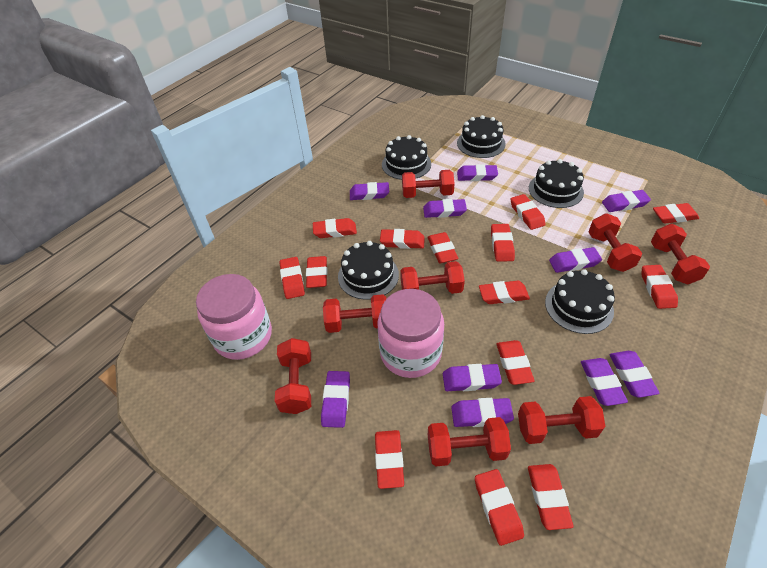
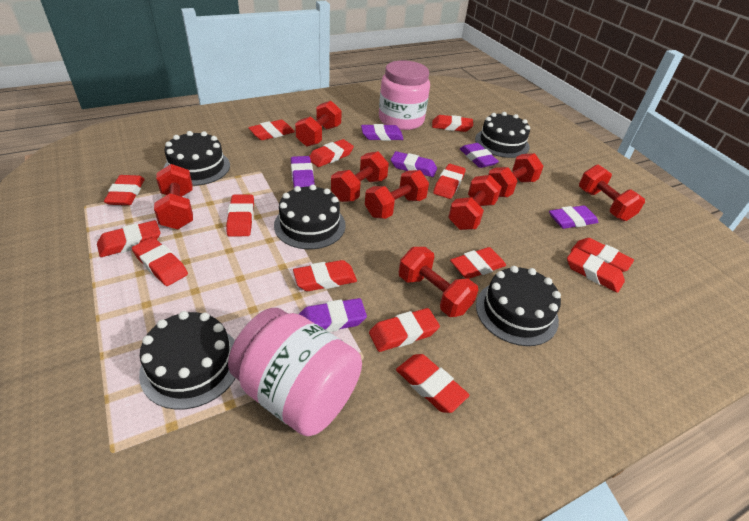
purple eraser: 10 -> 6

